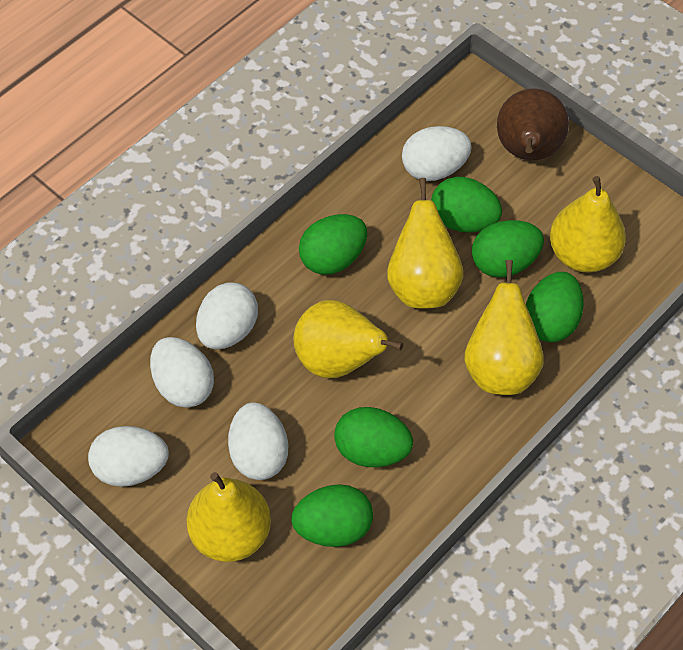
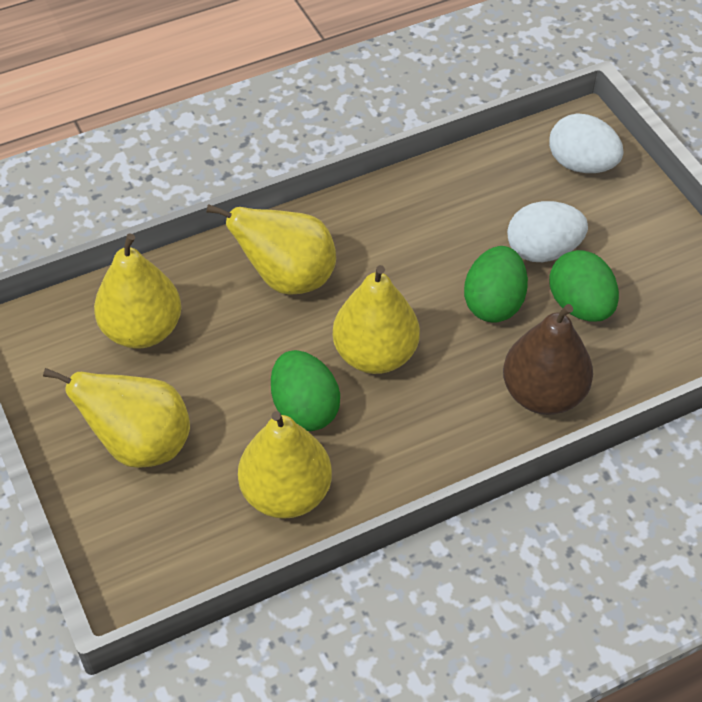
green egg: 6 -> 3
white egg: 5 -> 2

